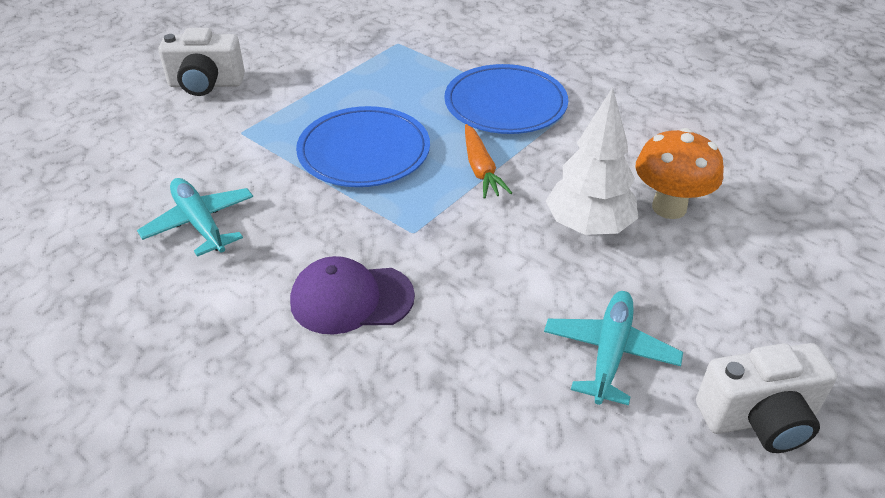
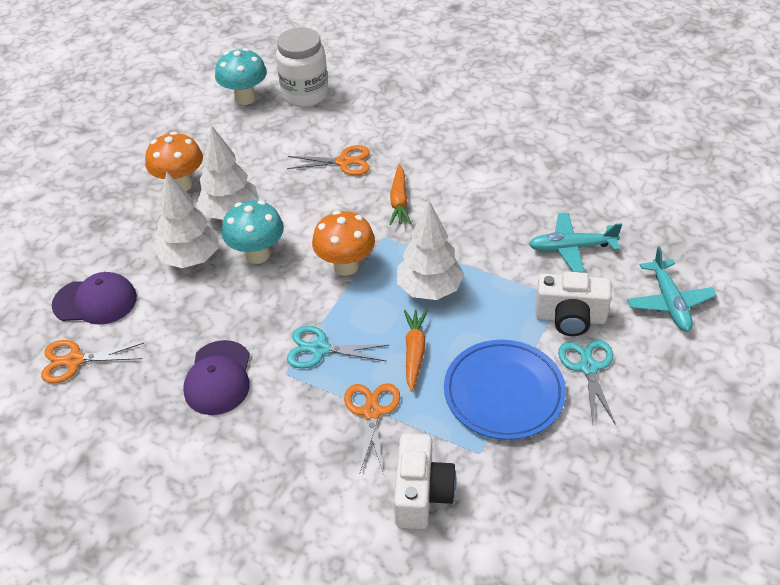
blue plate: 2 -> 1
orange carrot: 1 -> 2
orange mushroom: 1 -> 2
orange scissors: 0 -> 3
purple cap: 1 -> 2
turquoise mushroom: 0 -> 2
turquoise scissors: 0 -> 2
white jar: 0 -> 1
white tree: 1 -> 3

